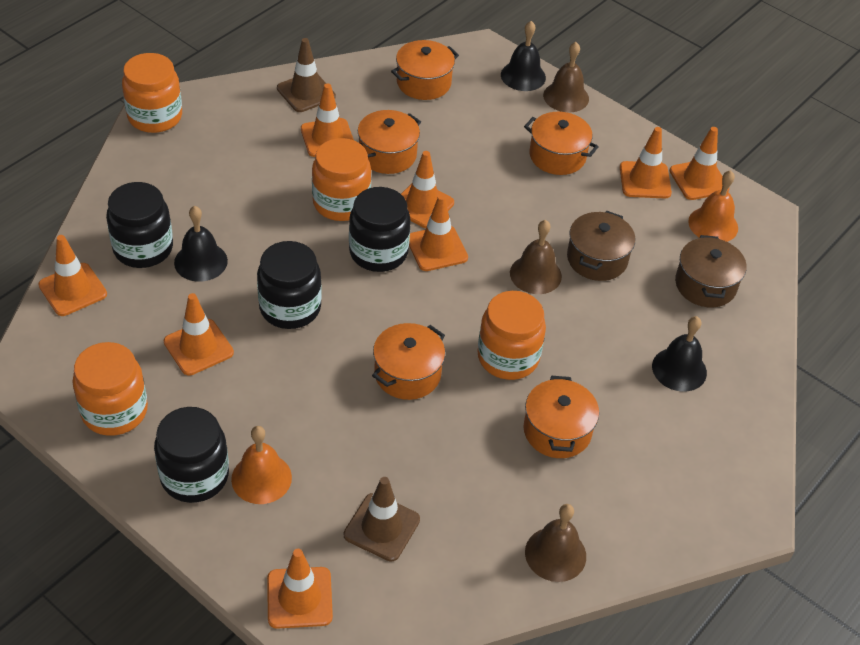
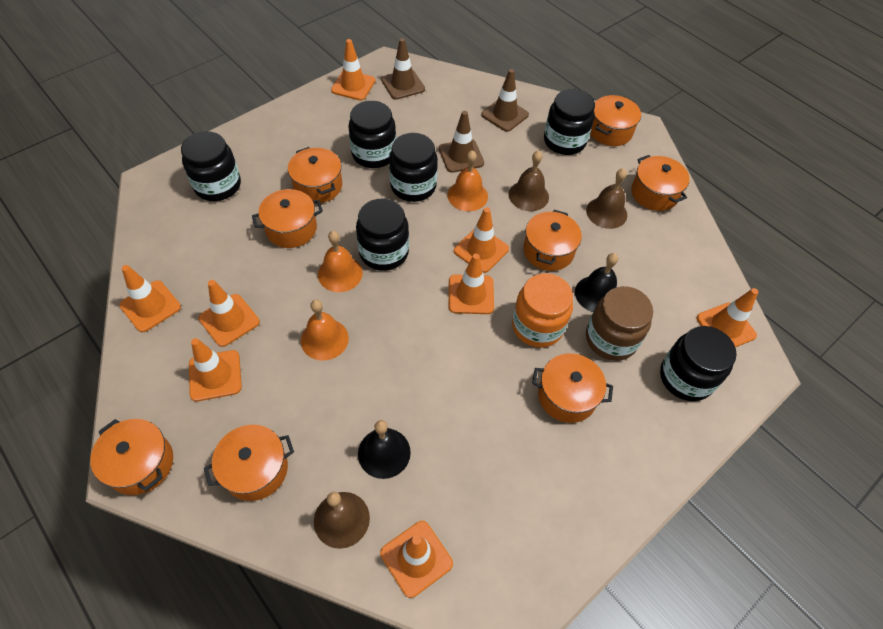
black bell: 3 -> 2
black jar: 4 -> 6
brown jar: 0 -> 1
brown pot: 2 -> 0
brown traffic cone: 2 -> 3
orange bell: 2 -> 3
orange jar: 4 -> 1
orange pot: 5 -> 8

